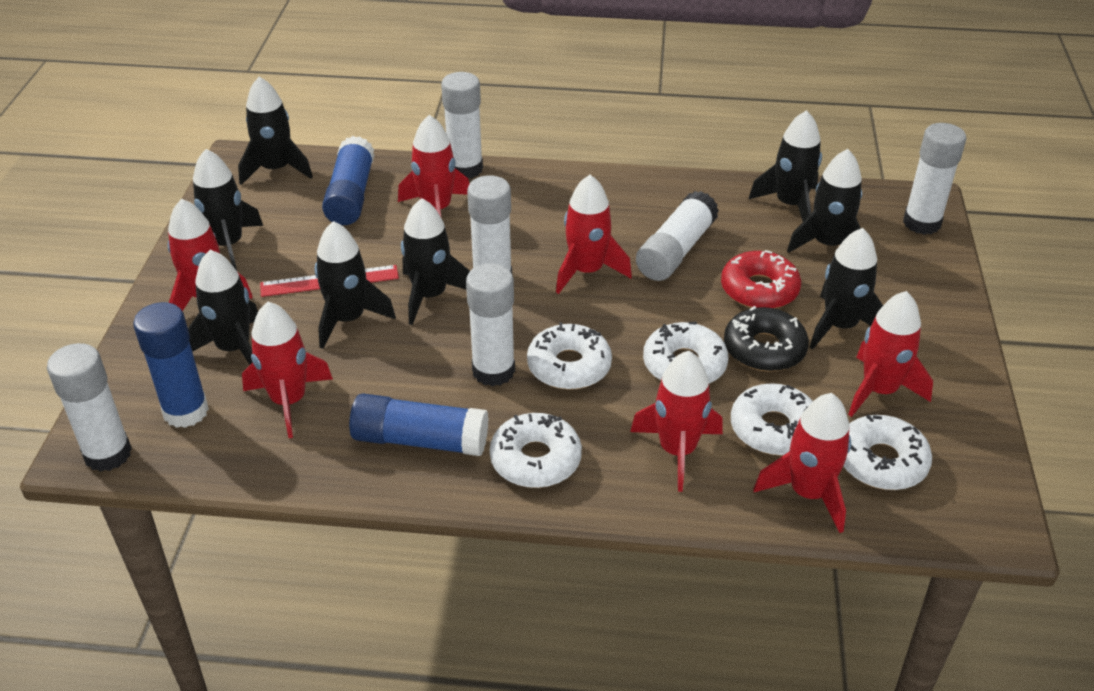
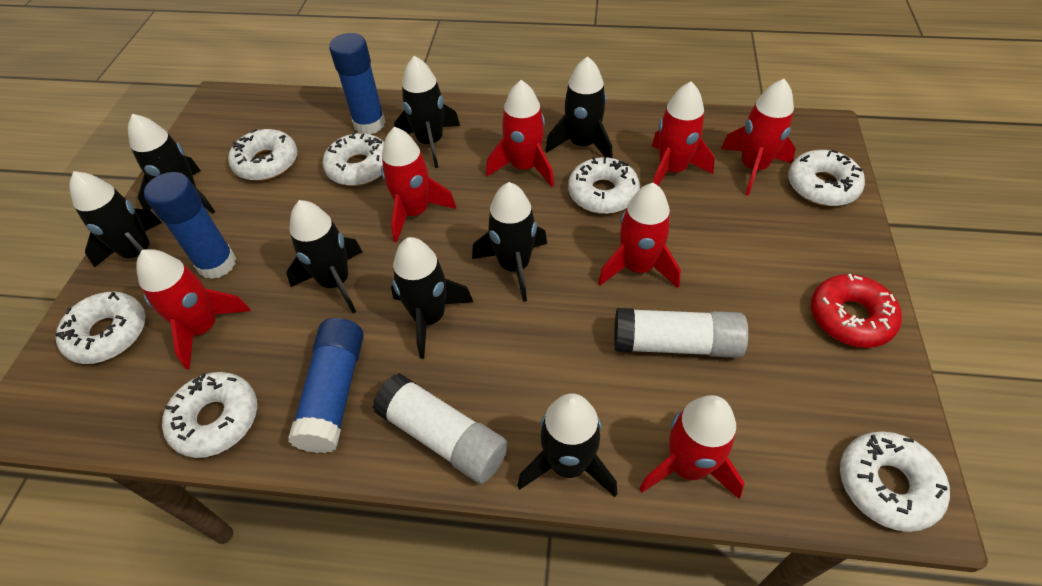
black donut: 1 -> 0
red ruler: 1 -> 0
white donut: 5 -> 7
white glue stick: 6 -> 2

